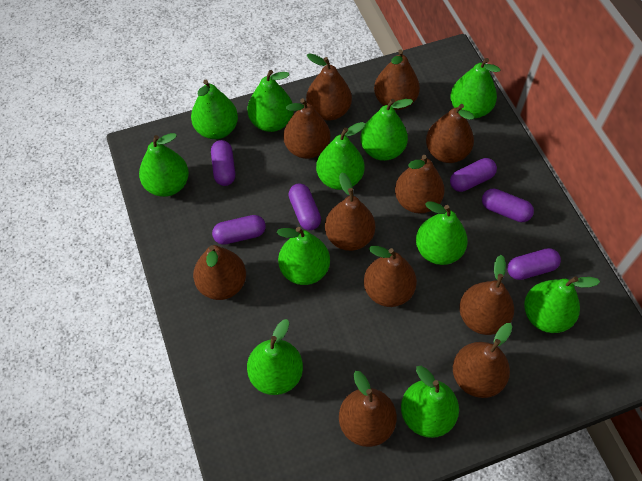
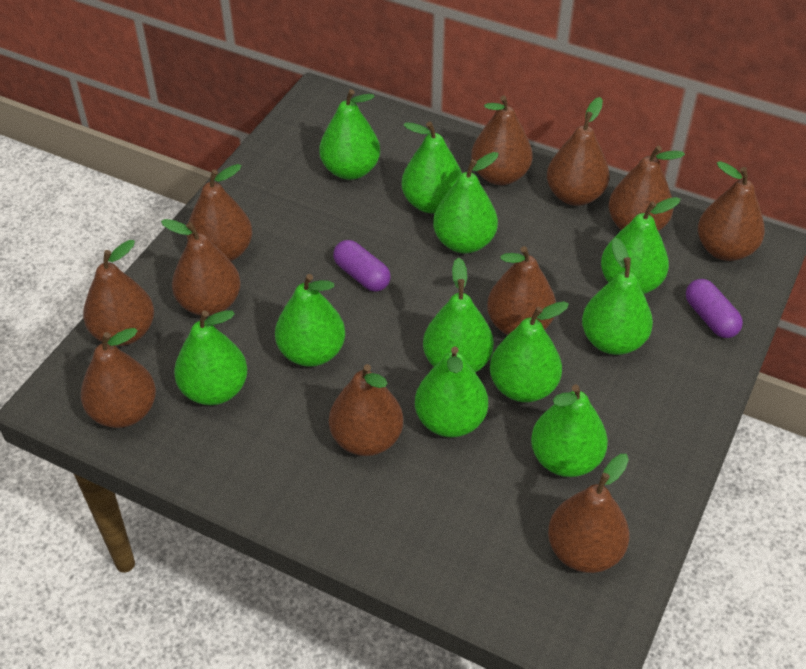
purple capsule: 6 -> 2

